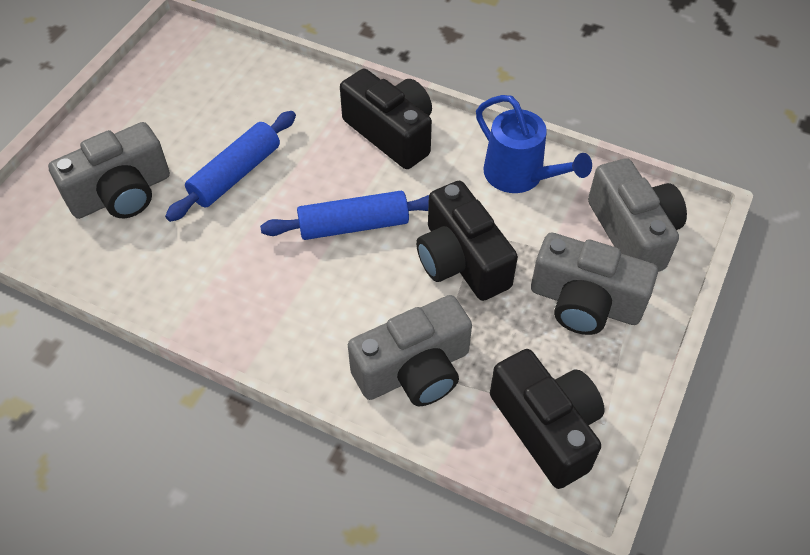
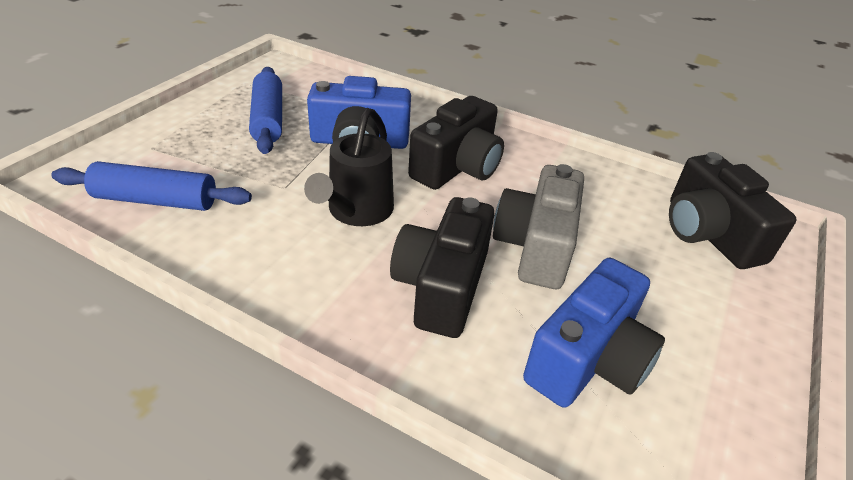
black watering can: 0 -> 1
blue camera: 0 -> 2
blue watering can: 1 -> 0
grey camera: 4 -> 1

